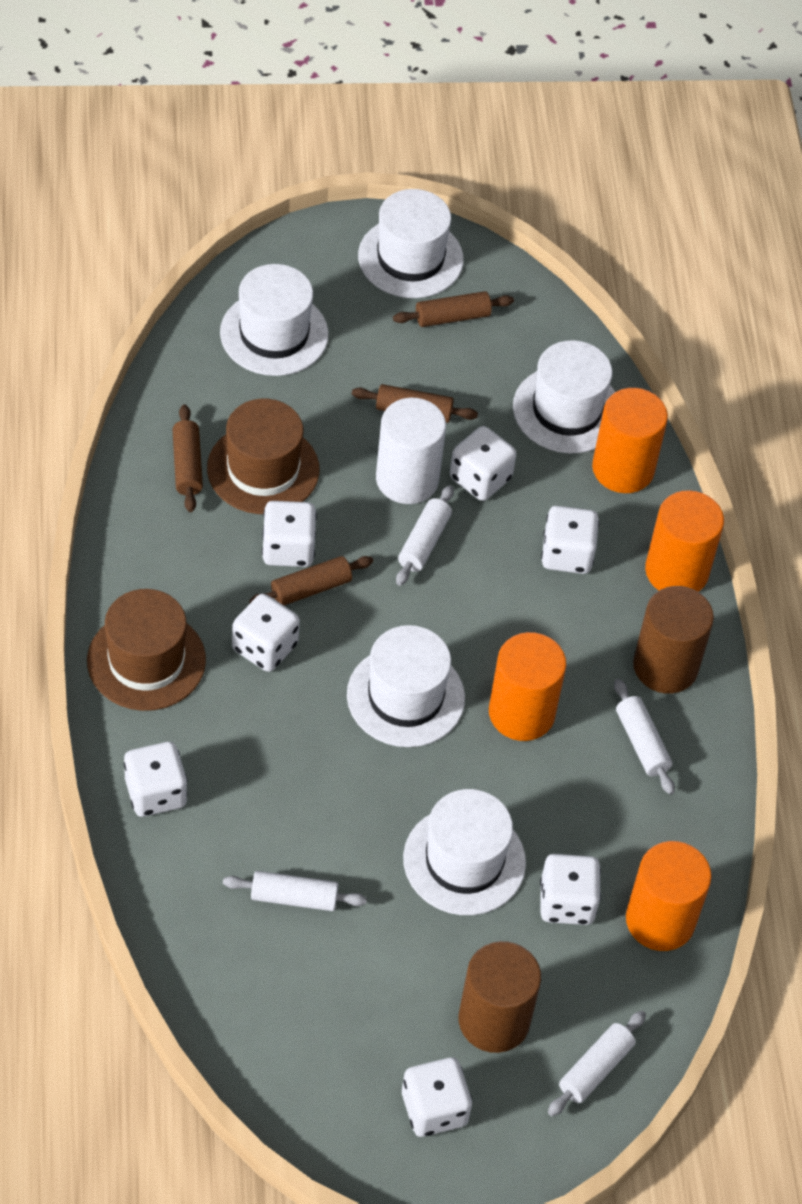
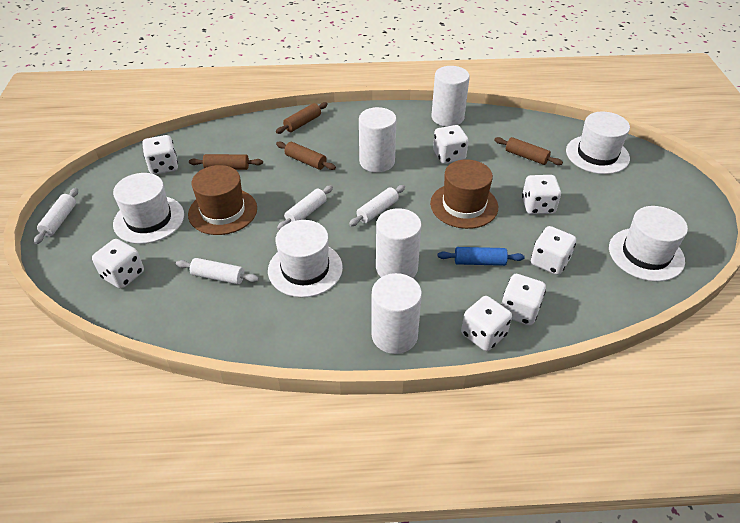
blue rolling pin: 0 -> 1
brown cylinder: 2 -> 0
orange cylinder: 4 -> 0
white cylinder: 1 -> 4
white hat: 5 -> 4

